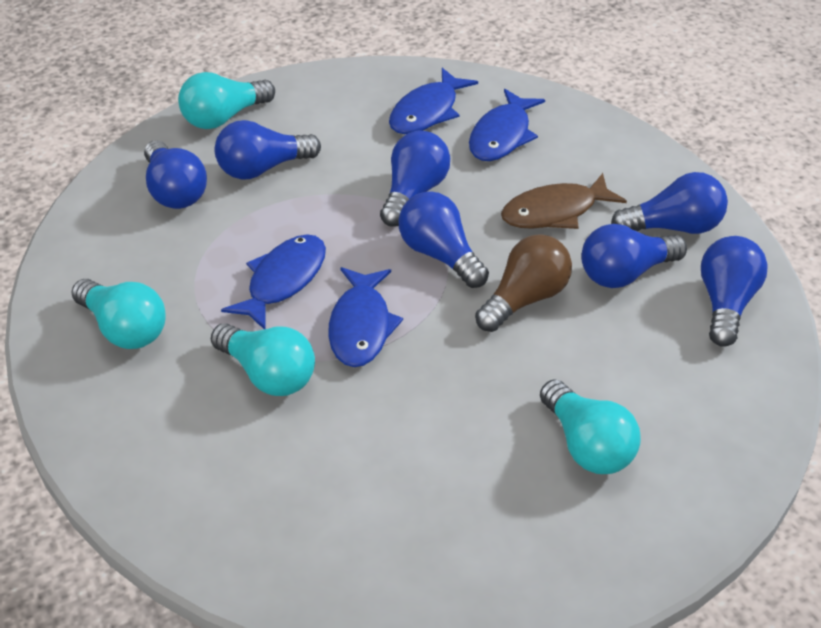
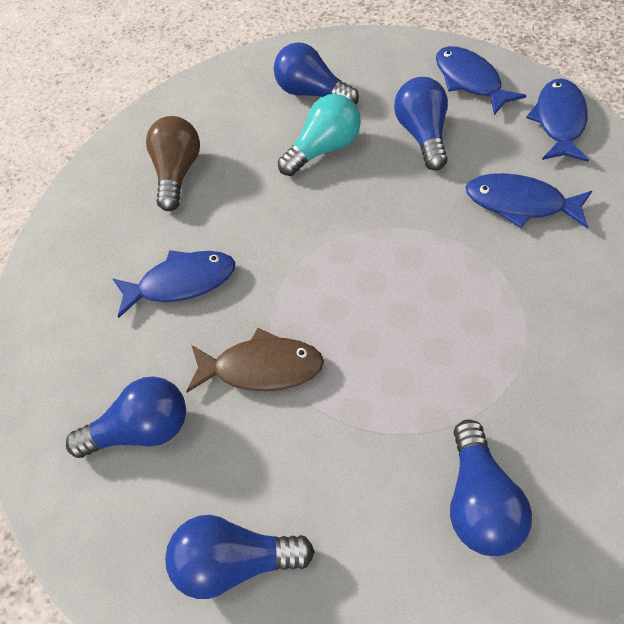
blue light bulb: 7 -> 5
turquoise light bulb: 4 -> 1

